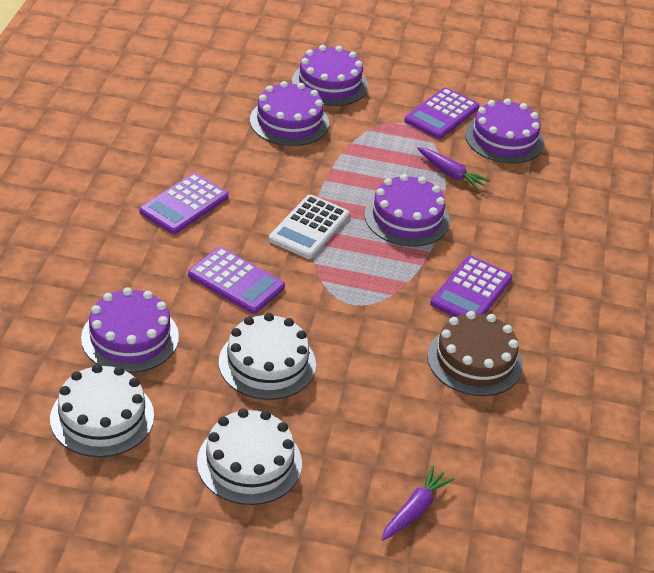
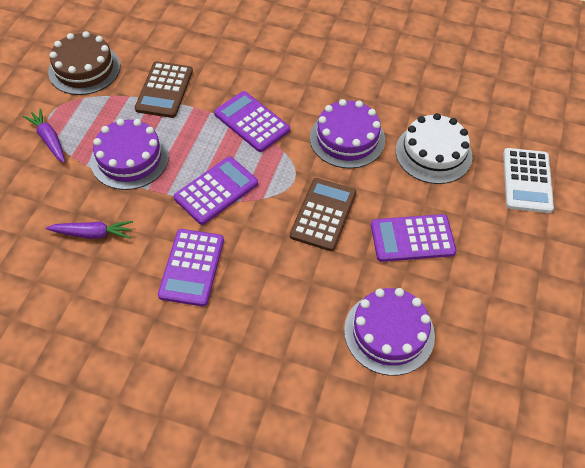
brown calculator: 0 -> 2
purple cake: 5 -> 3
white cake: 3 -> 1

